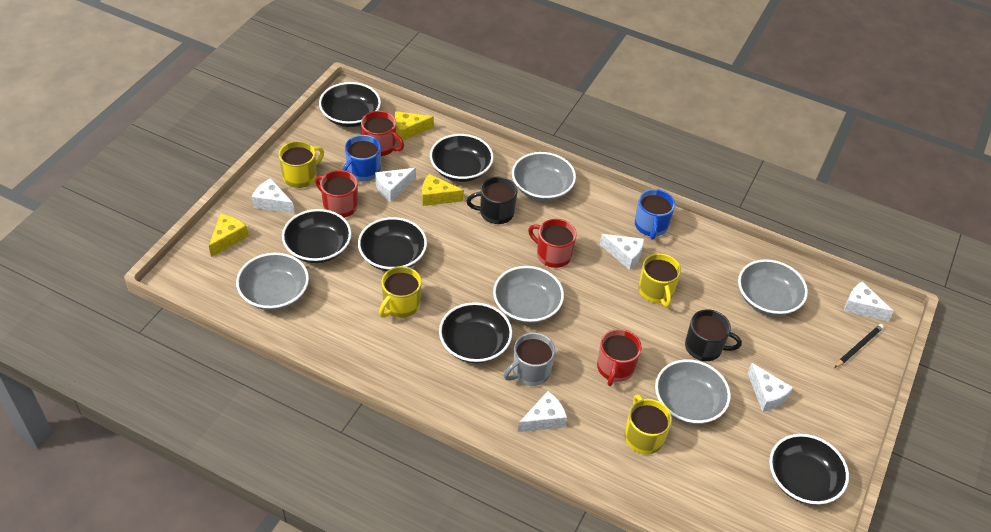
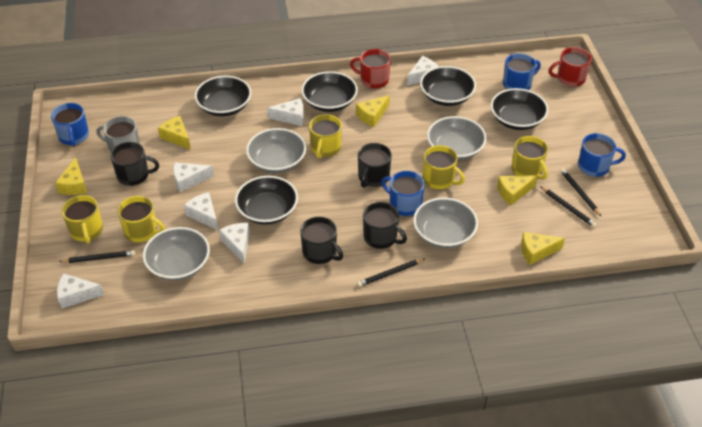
black bowl: 6 -> 5
black mug: 2 -> 4
black pencil: 1 -> 4
blue mug: 2 -> 4
grey bowl: 5 -> 4
red mug: 4 -> 2
yellow cheese: 3 -> 5
yellow mug: 4 -> 5

